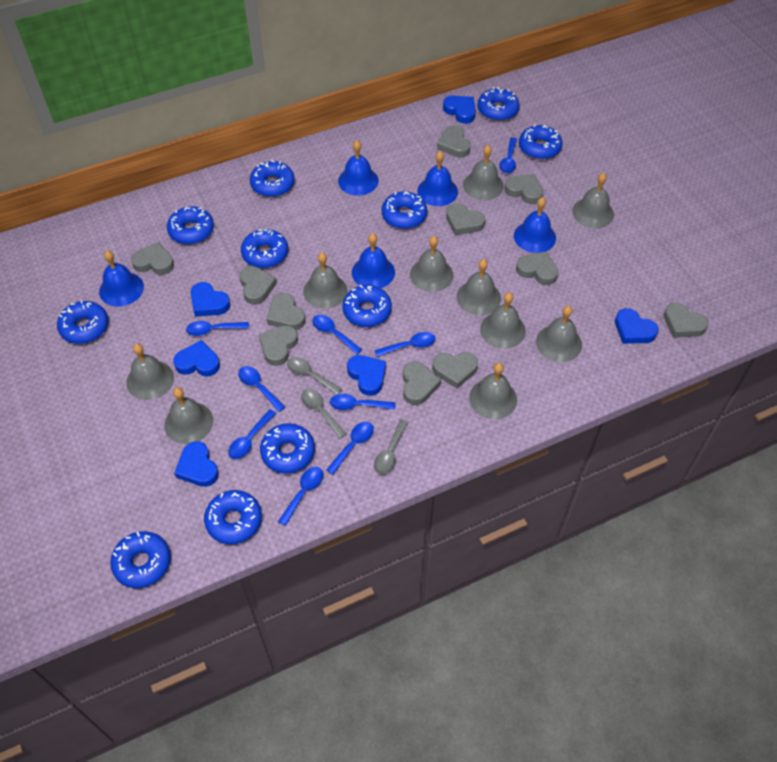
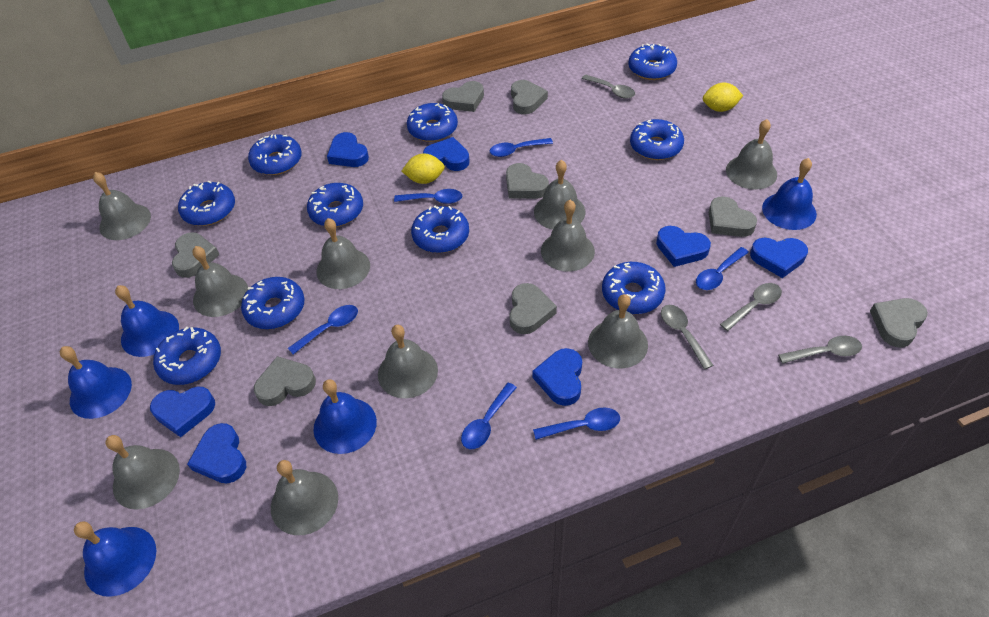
blue donut: 11 -> 10
blue heart: 6 -> 7
blue spoon: 9 -> 6
grey heart: 11 -> 8
grey spoon: 3 -> 4
yellow lemon: 0 -> 2

